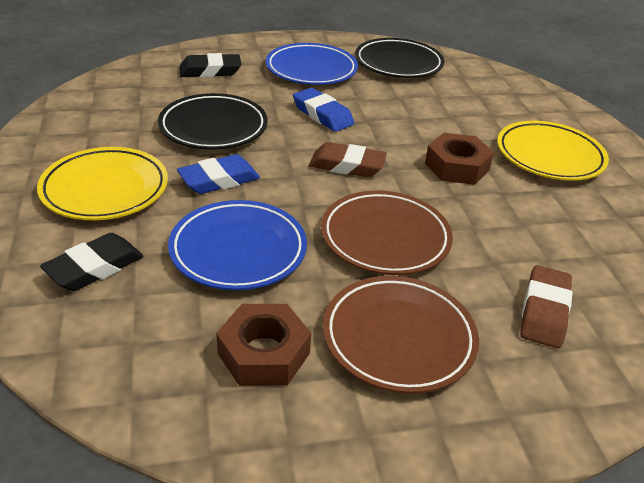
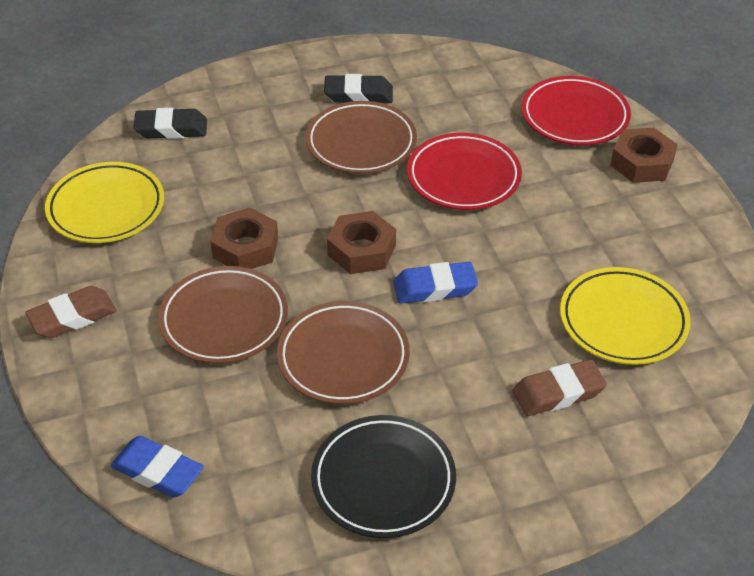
black plate: 2 -> 1
blue plate: 2 -> 0
brown nut: 2 -> 3
brown plate: 2 -> 3
red plate: 0 -> 2

